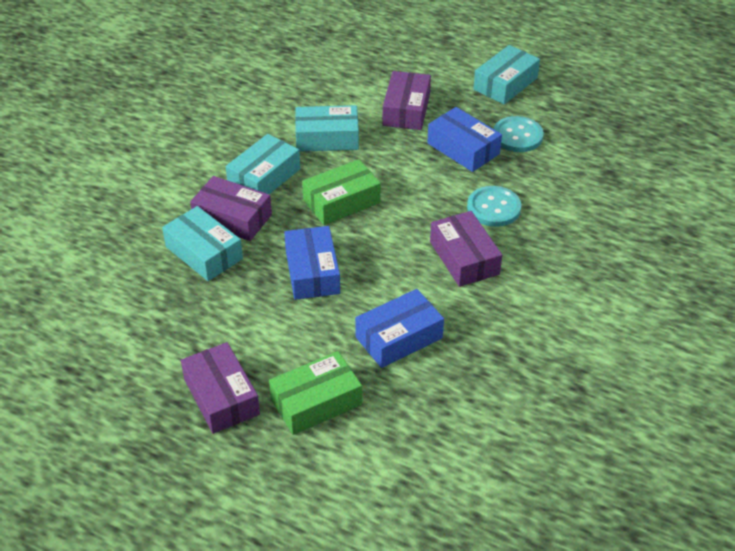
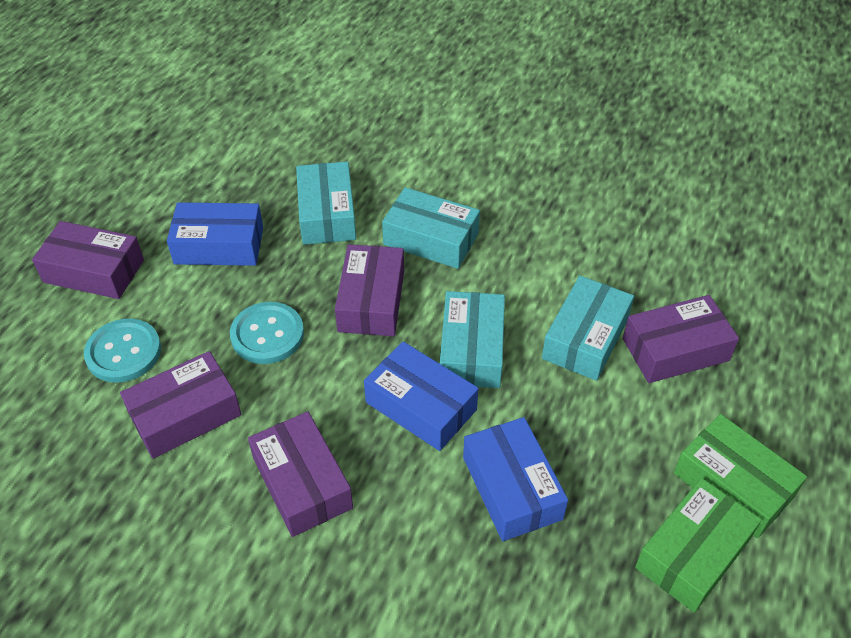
purple box: 4 -> 5

